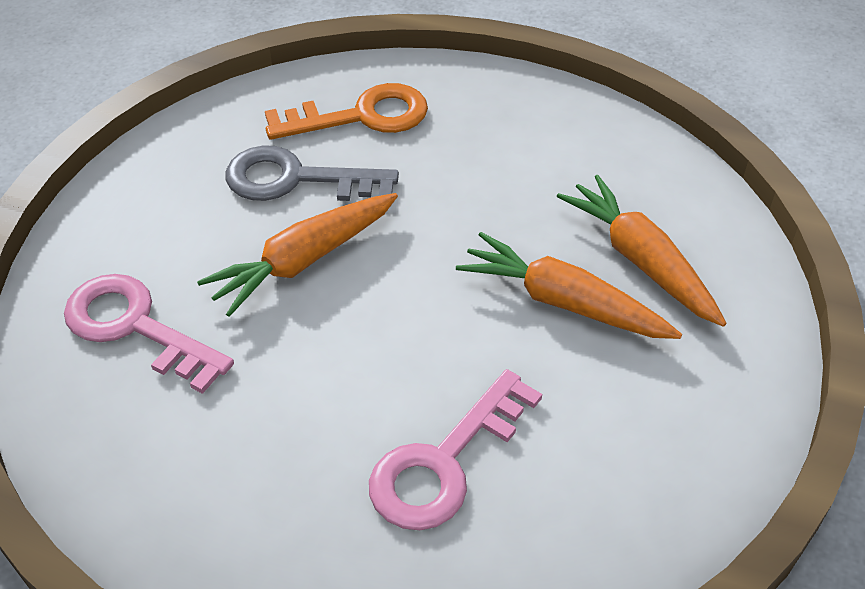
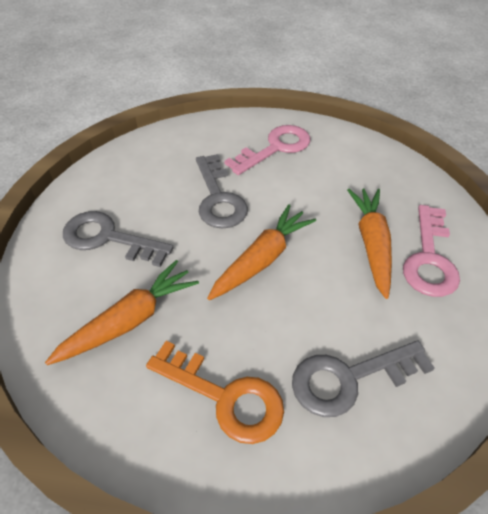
grey key: 1 -> 3

